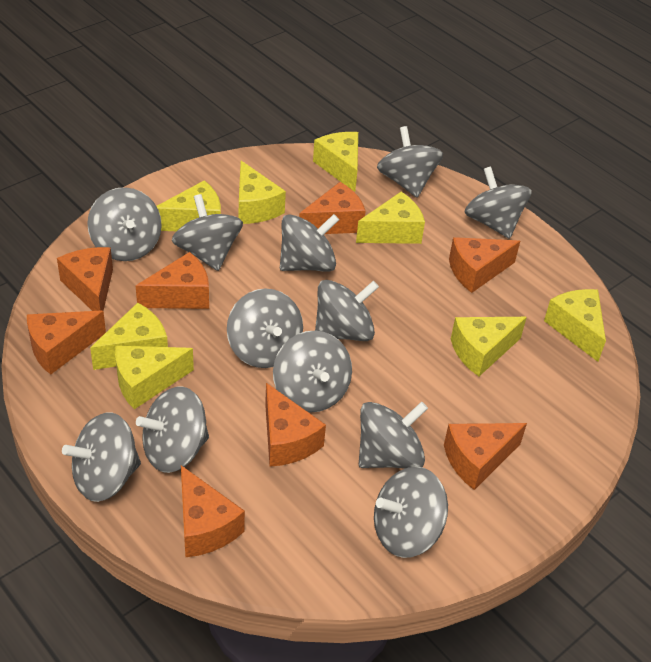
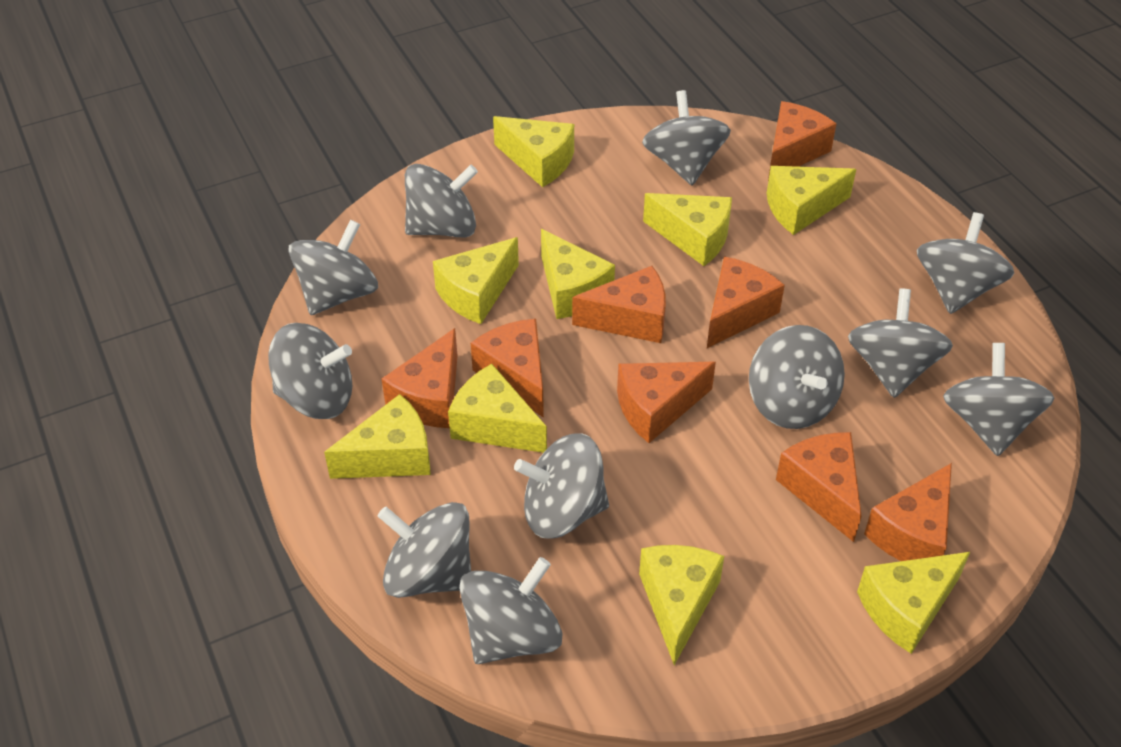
grey spinning top: 12 -> 11
yellow cheese: 8 -> 9

